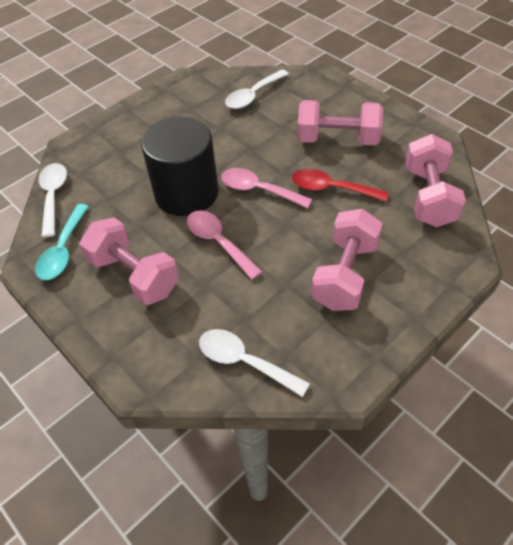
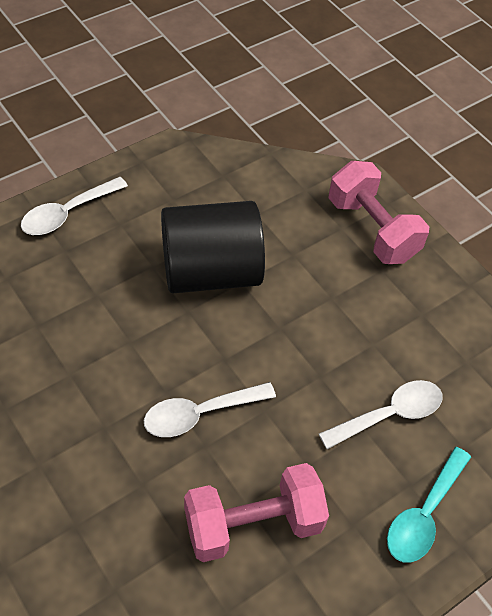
pink dumbbell: 4 -> 2
pink spoon: 2 -> 0
red spoon: 1 -> 0

